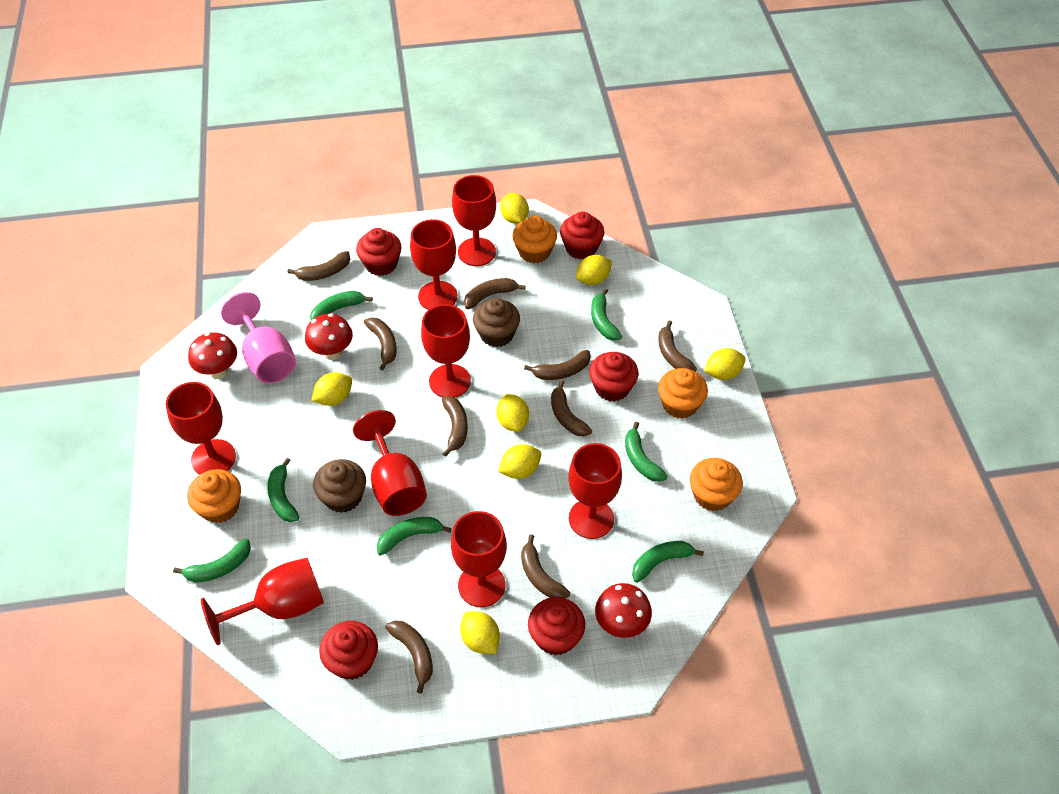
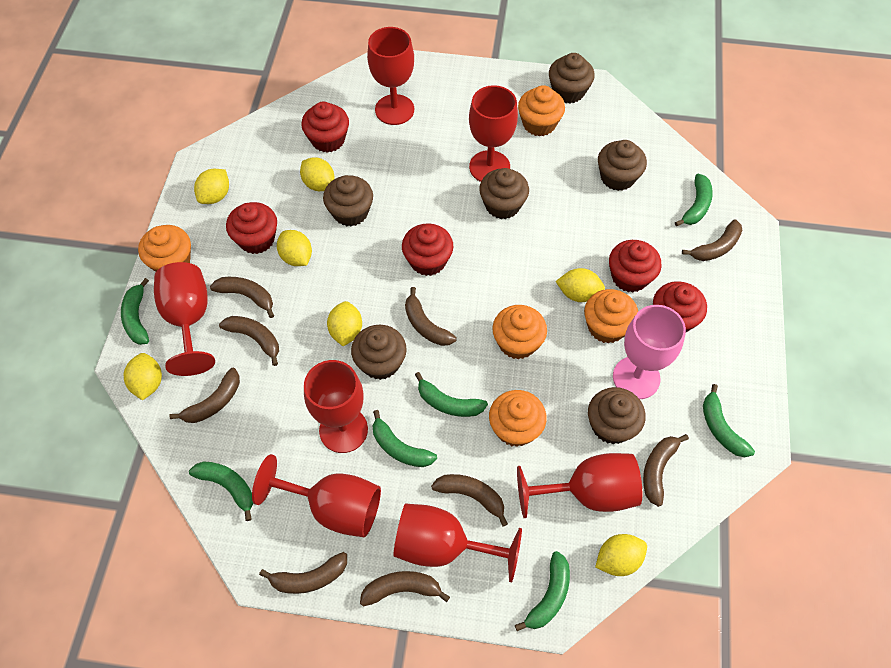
brown cupcake: 2 -> 6
orange cupcake: 4 -> 5
red goblet: 8 -> 7
red mushroom: 3 -> 0

